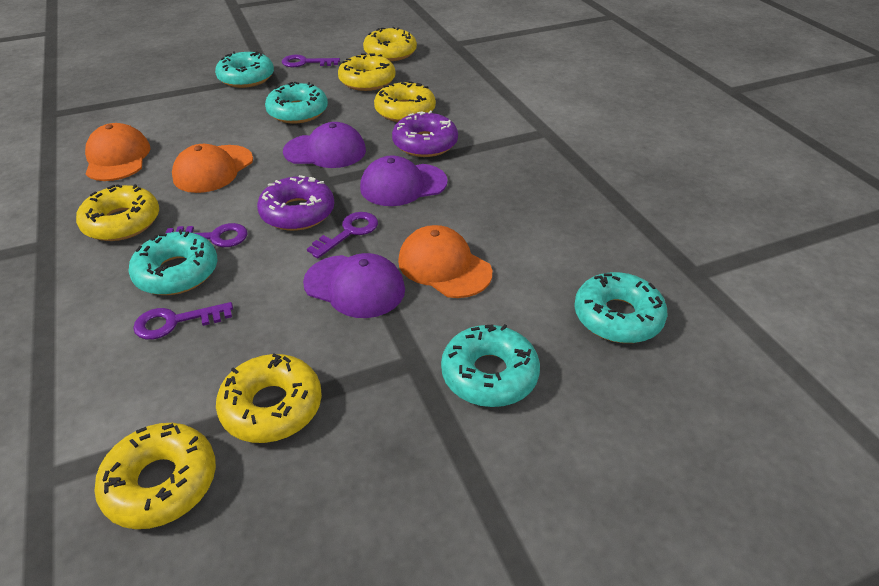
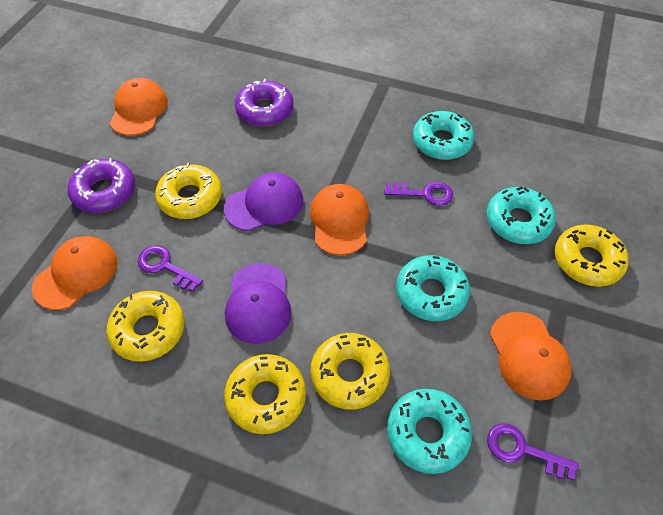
orange cap: 3 -> 4
purple cap: 3 -> 2
purple key: 4 -> 3
turquoise donut: 5 -> 4
yellow donut: 6 -> 5

